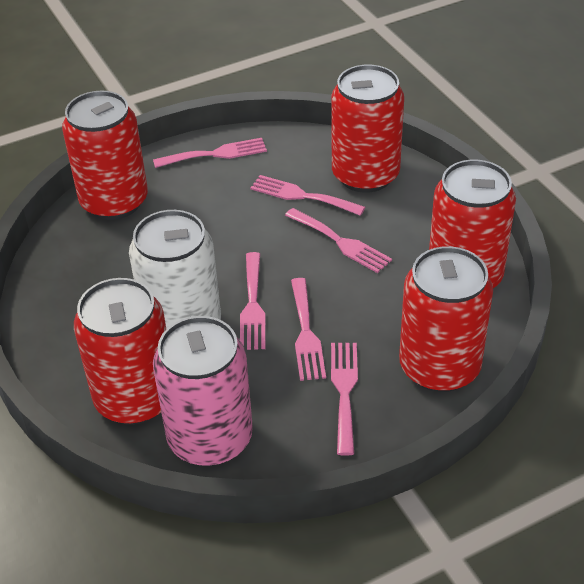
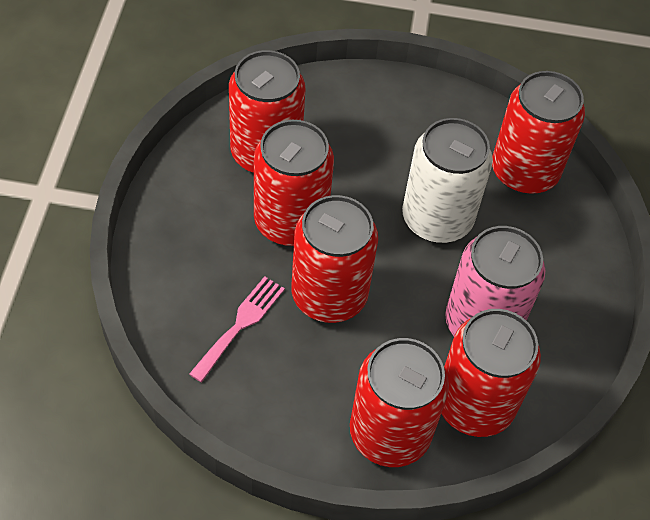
pink fork: 6 -> 1
red can: 5 -> 6

